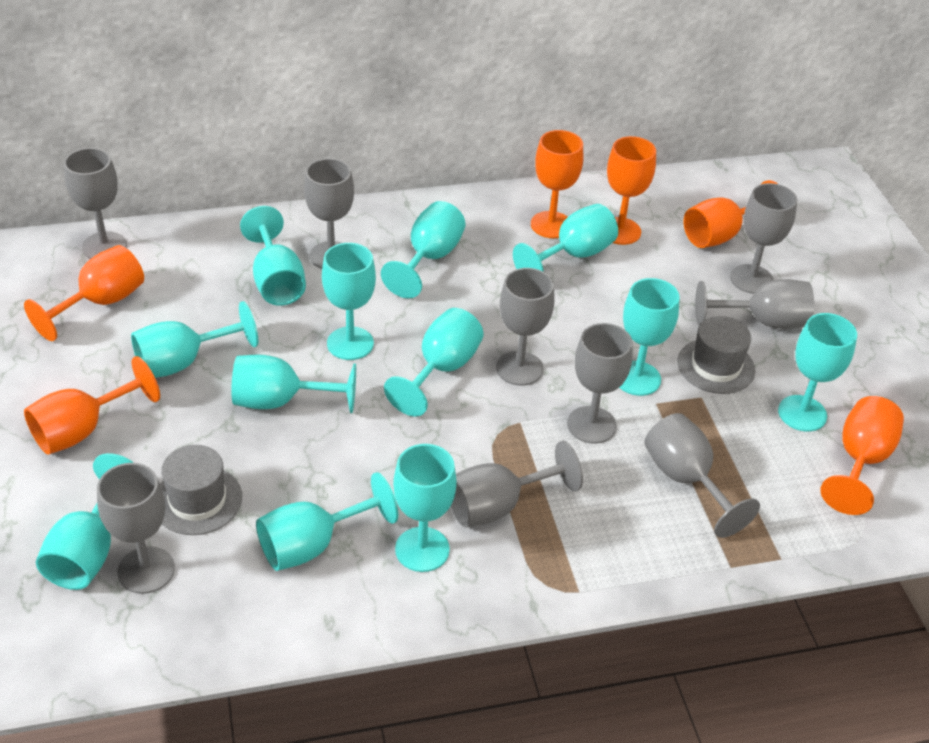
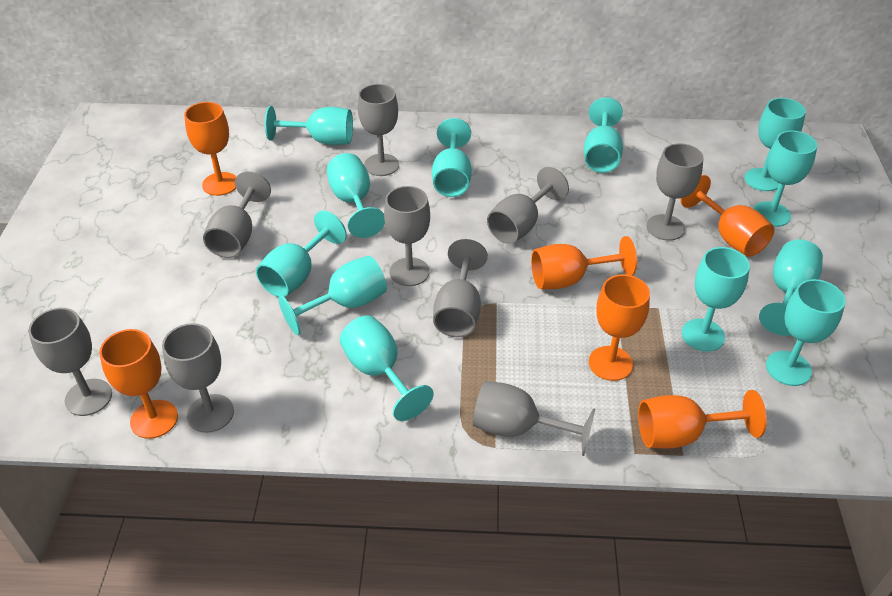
grey hat: 2 -> 0

